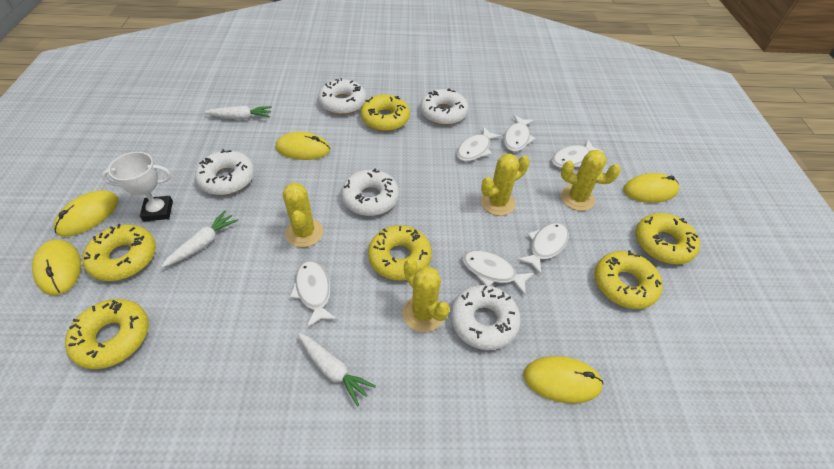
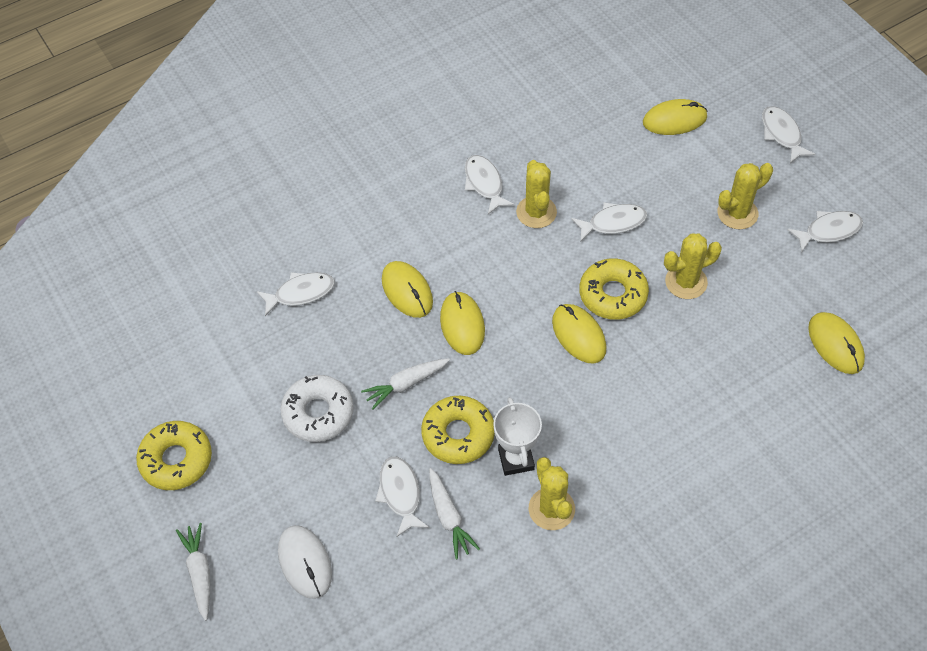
white donut: 5 -> 1
white mouse: 0 -> 1
yellow donut: 6 -> 3

